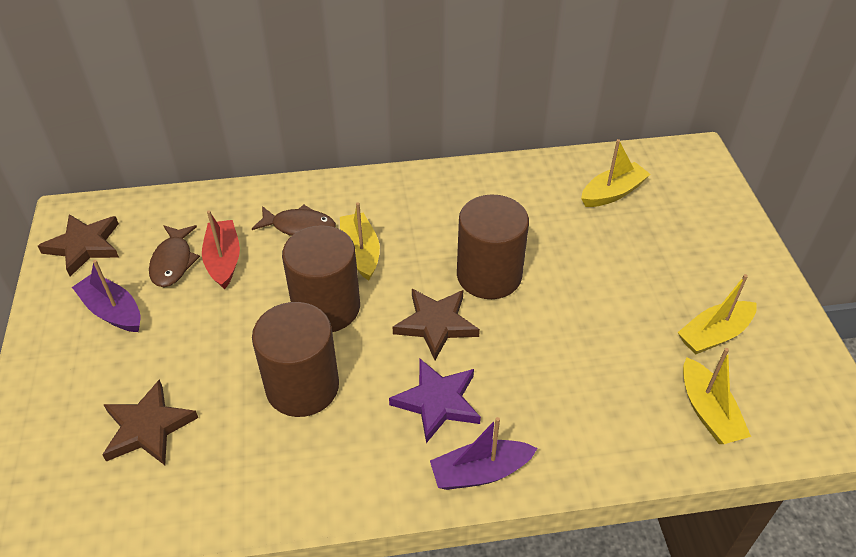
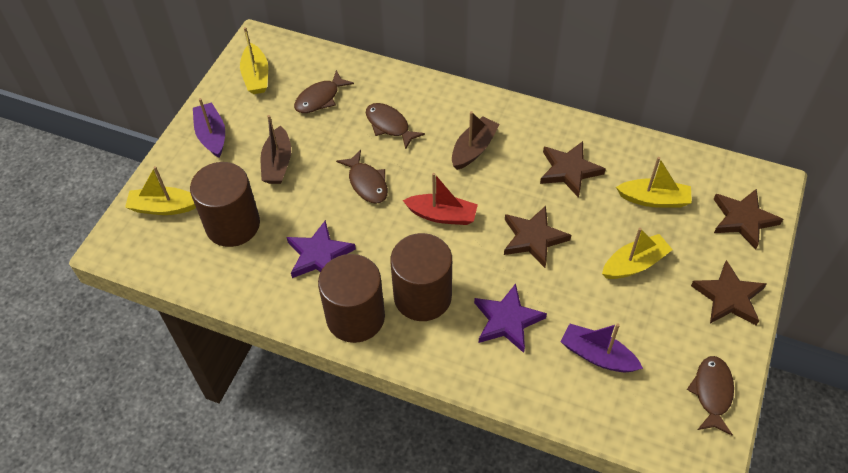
brown boat: 0 -> 2
brown fish: 2 -> 4
brown star: 3 -> 4
purple star: 1 -> 2

